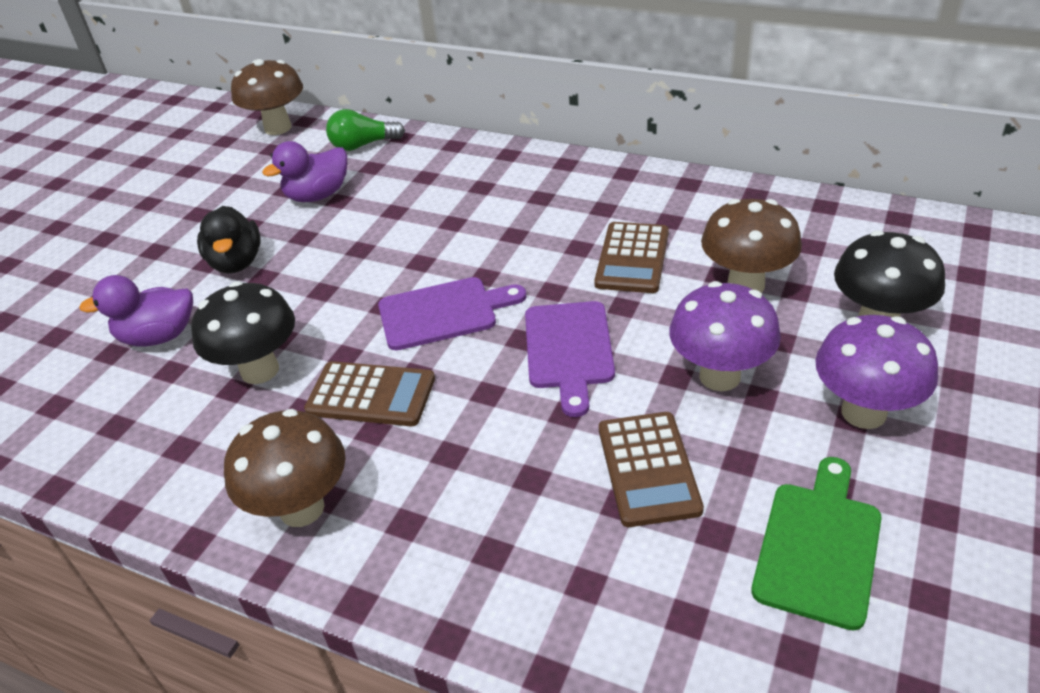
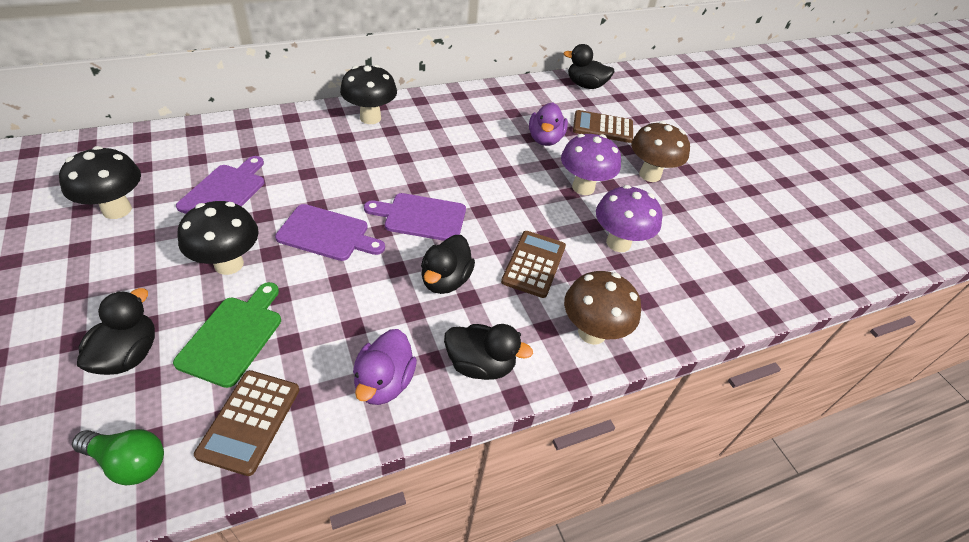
black duck: 1 -> 4
black mushroom: 2 -> 3
brown mushroom: 3 -> 2
purple cutting board: 2 -> 3

